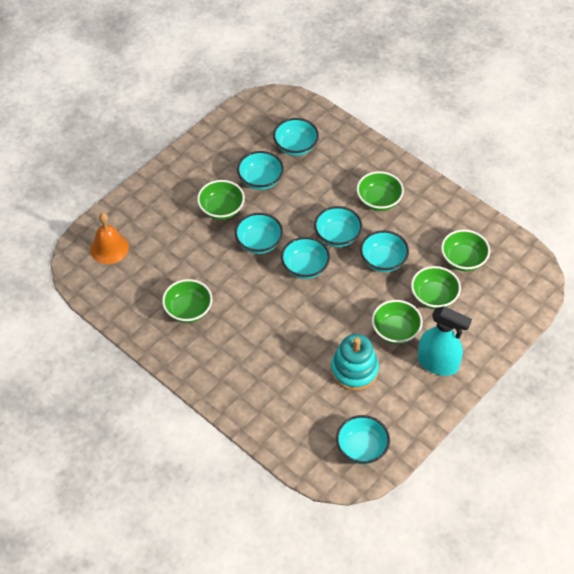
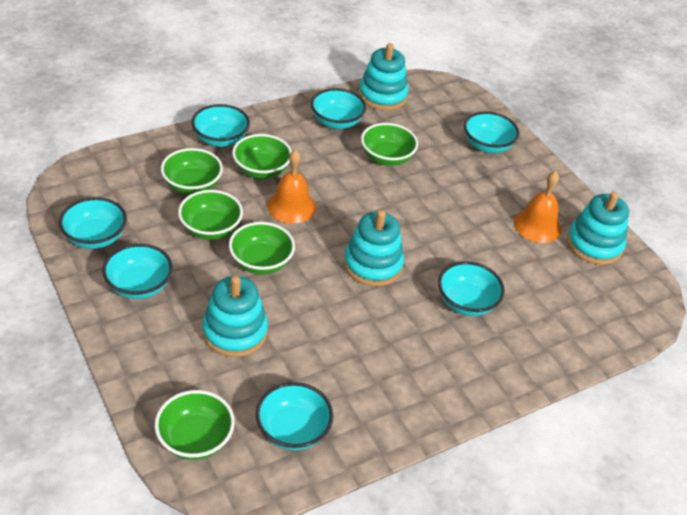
orange bell: 1 -> 2
turquoise spray bottle: 1 -> 0
turquoise stacking toy: 1 -> 4

